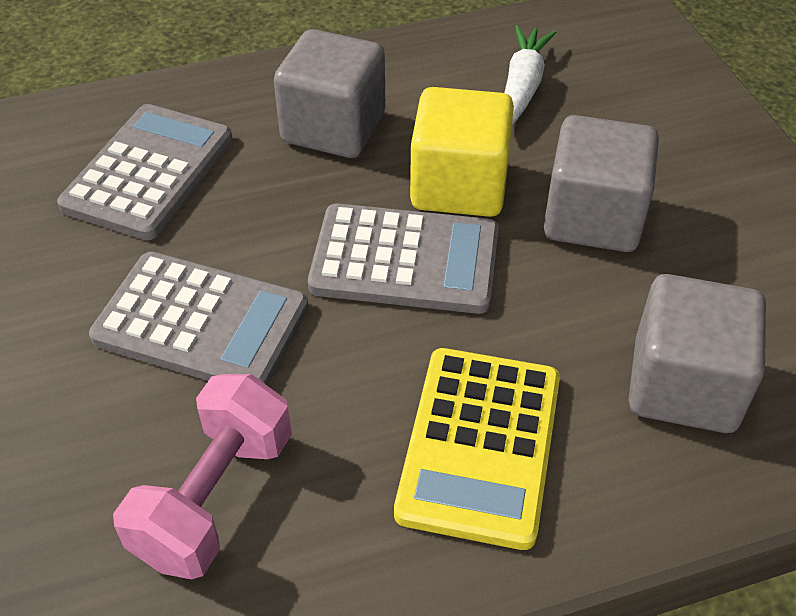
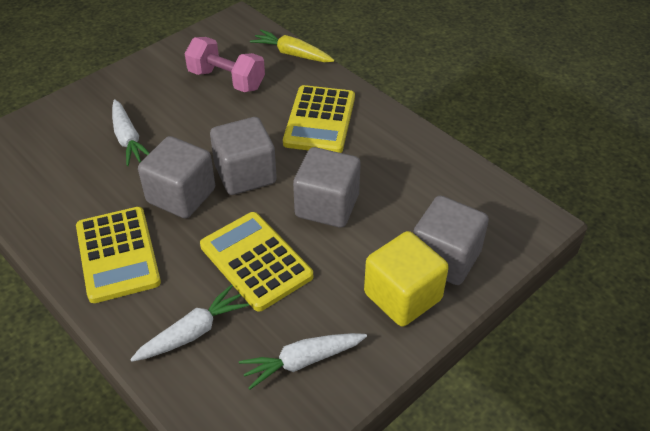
grey calculator: 3 -> 0
grey cube: 3 -> 4
white carrot: 1 -> 3
yellow calculator: 1 -> 3
yellow carrot: 0 -> 1

